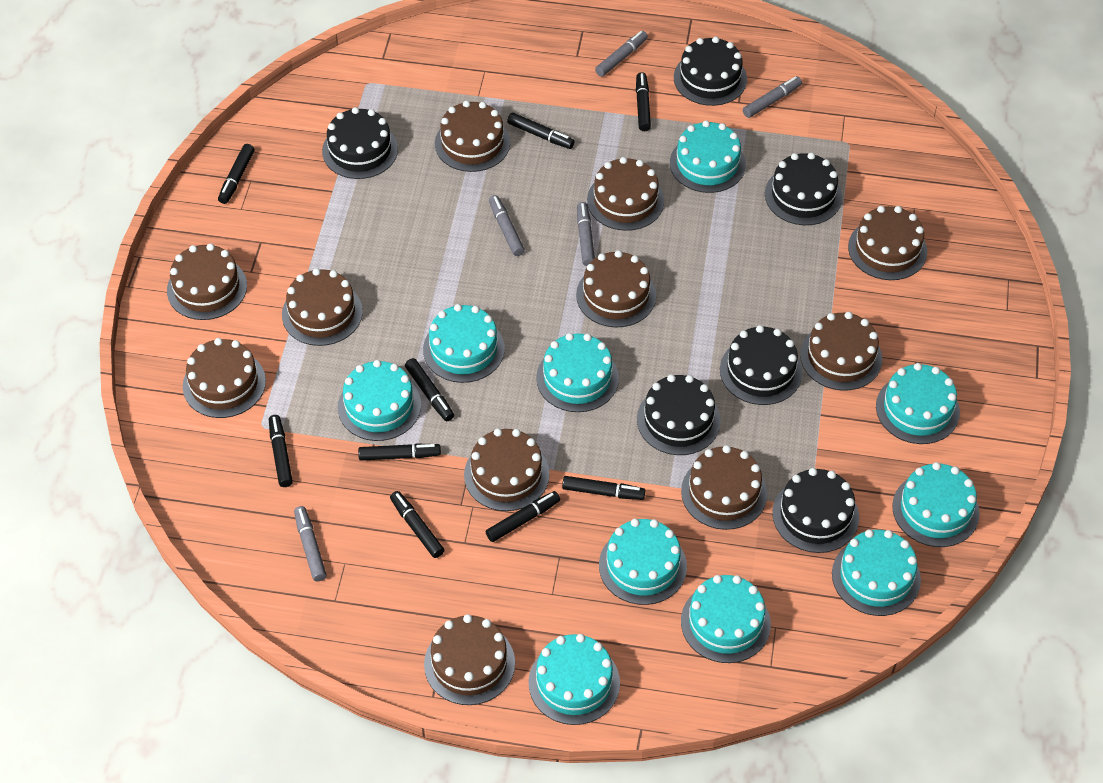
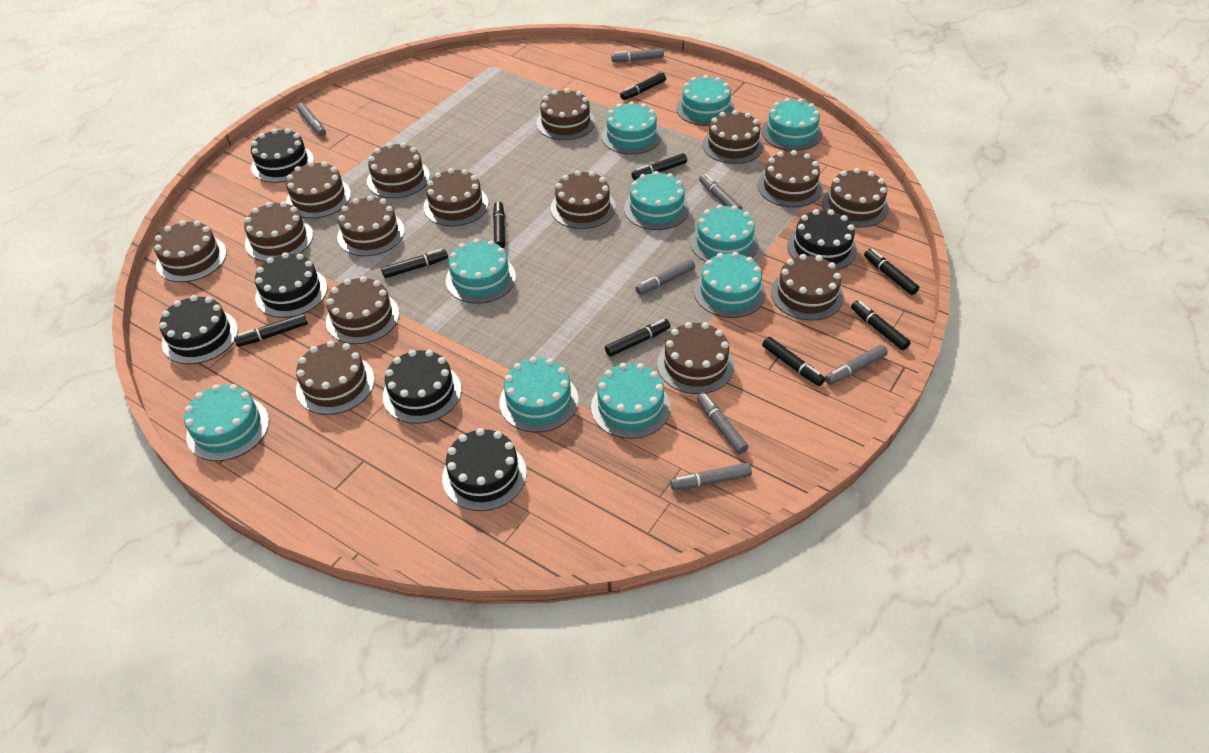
brown cake: 11 -> 15
grey marker: 5 -> 7

